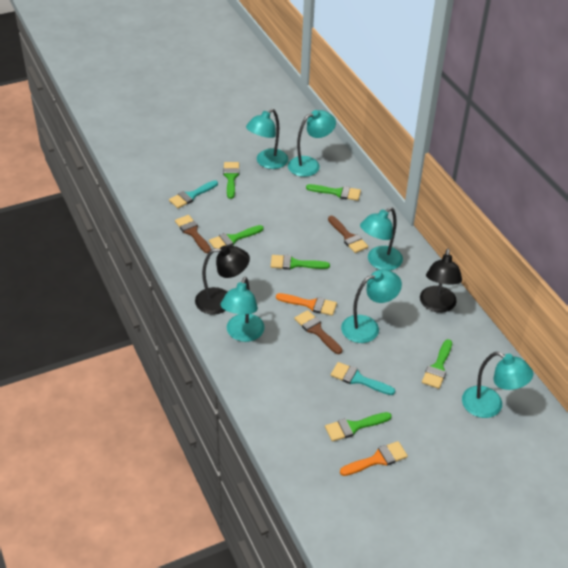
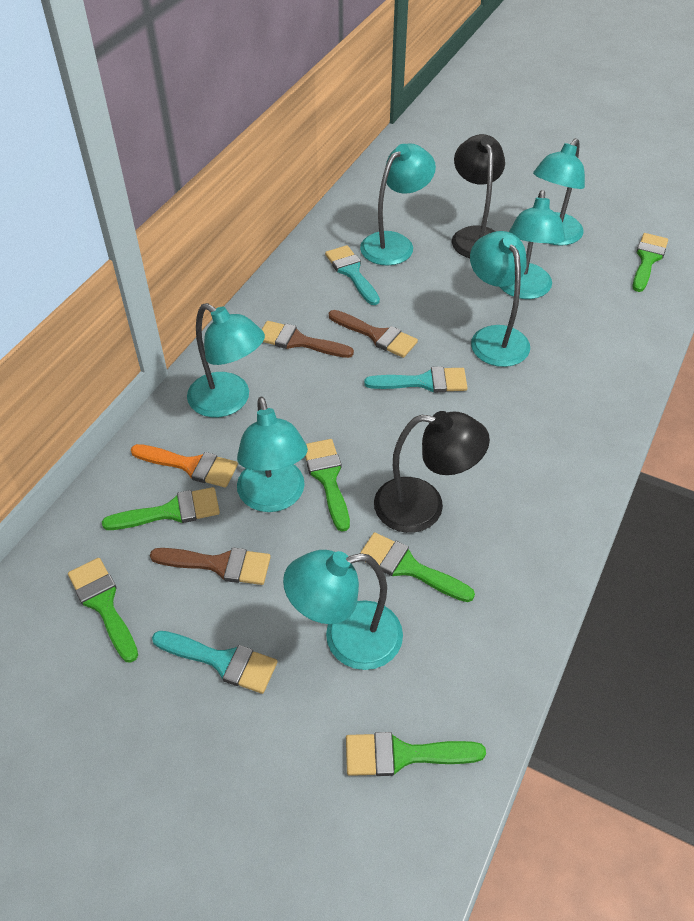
orange brush: 2 -> 1
turquoise brush: 2 -> 3
turquoise lamp: 6 -> 7

